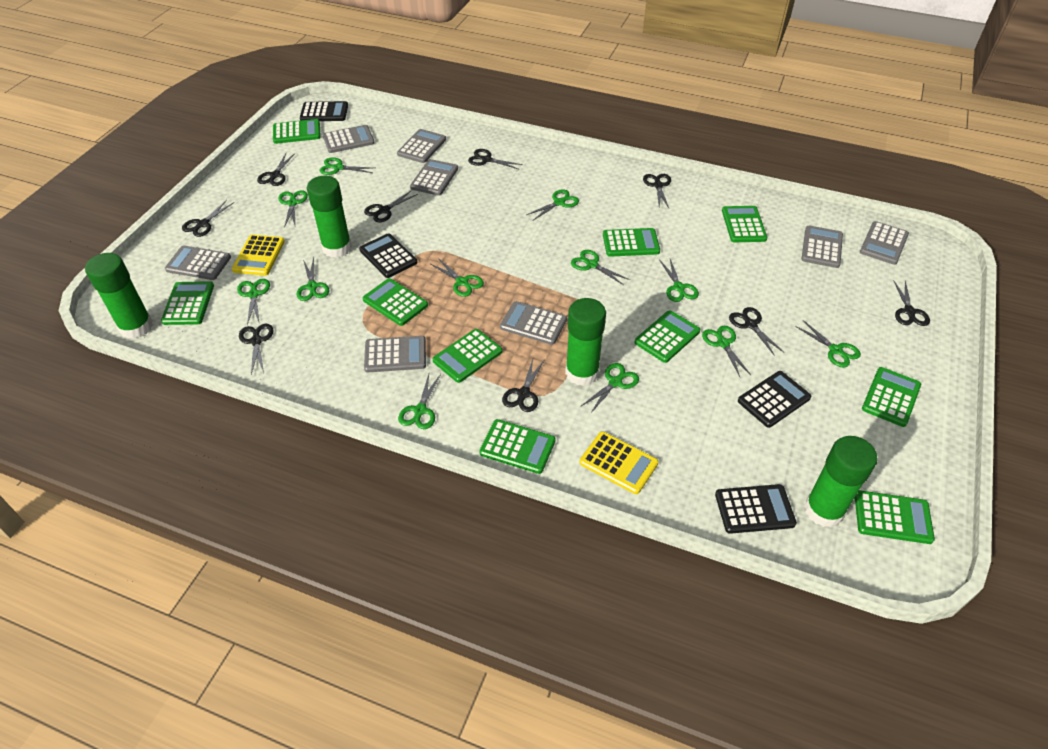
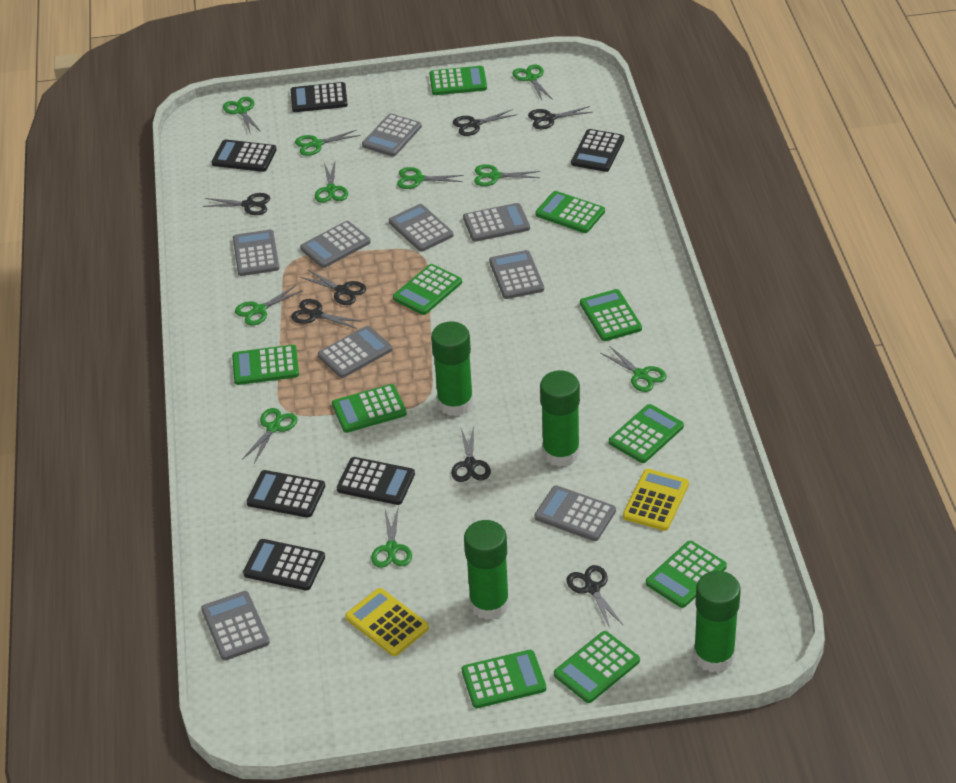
black calculator: 4 -> 6
black scissors: 9 -> 7
green scissors: 12 -> 10
grey calculator: 8 -> 9

